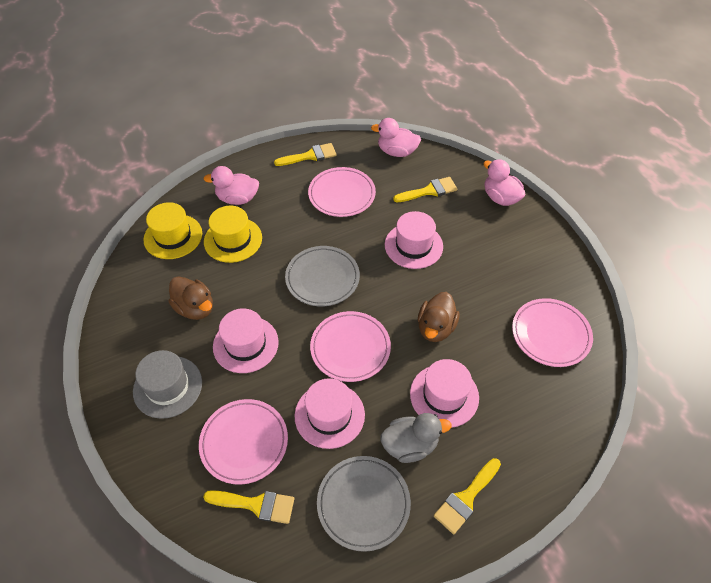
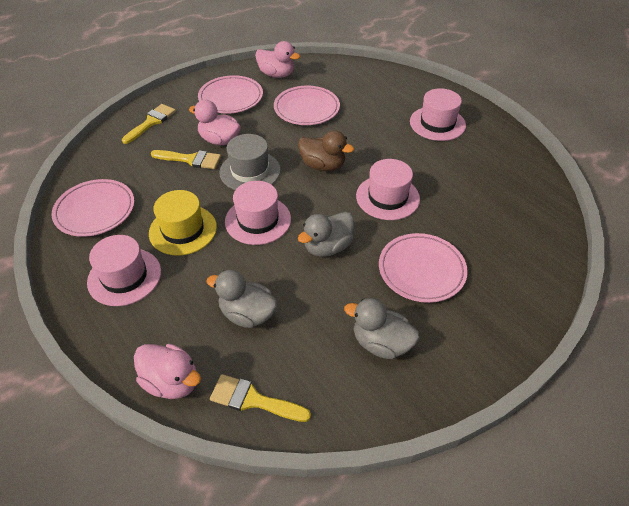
brown duck: 2 -> 1
grey duck: 1 -> 3
grey plate: 2 -> 0
yellow brush: 4 -> 3
yellow hat: 2 -> 1

